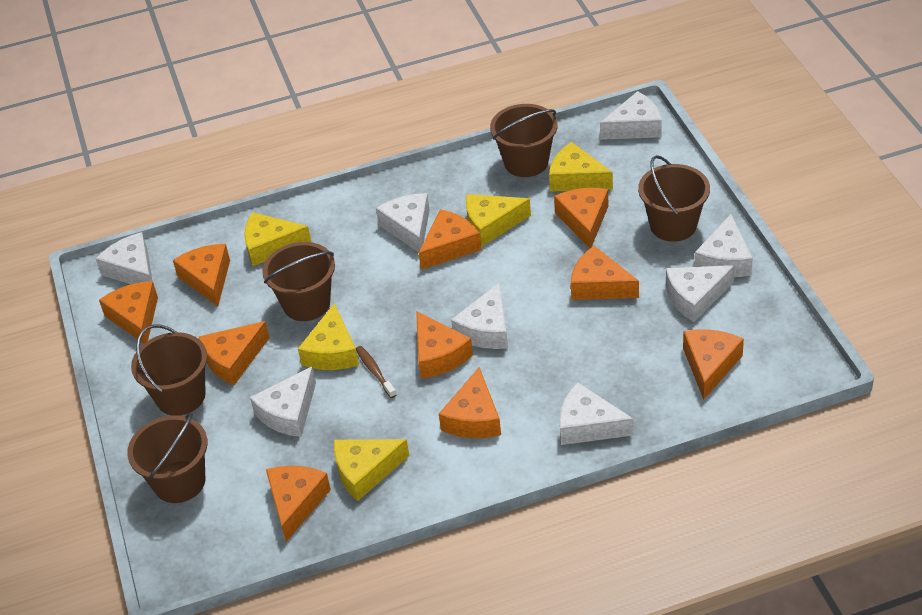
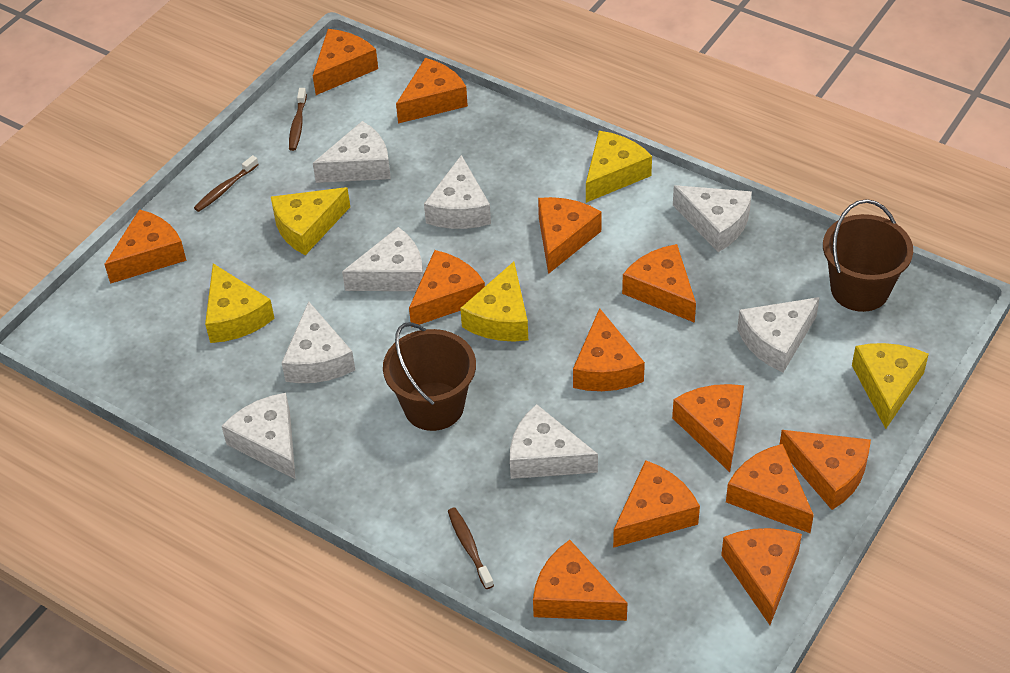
brown bucket: 5 -> 2
brown toothbrush: 1 -> 3
orange cheese: 10 -> 13

